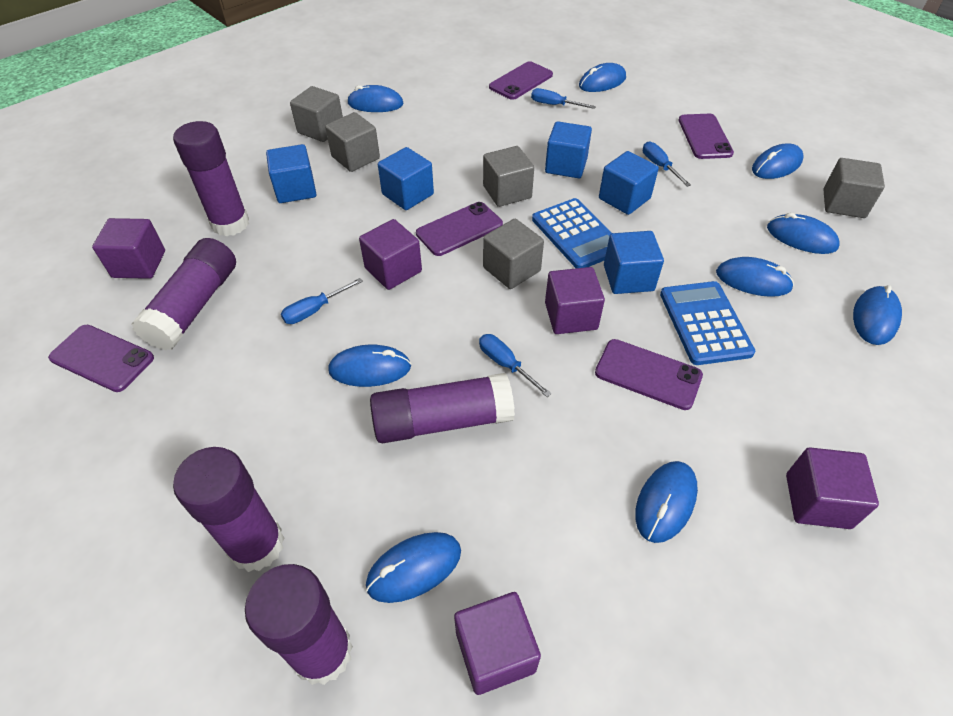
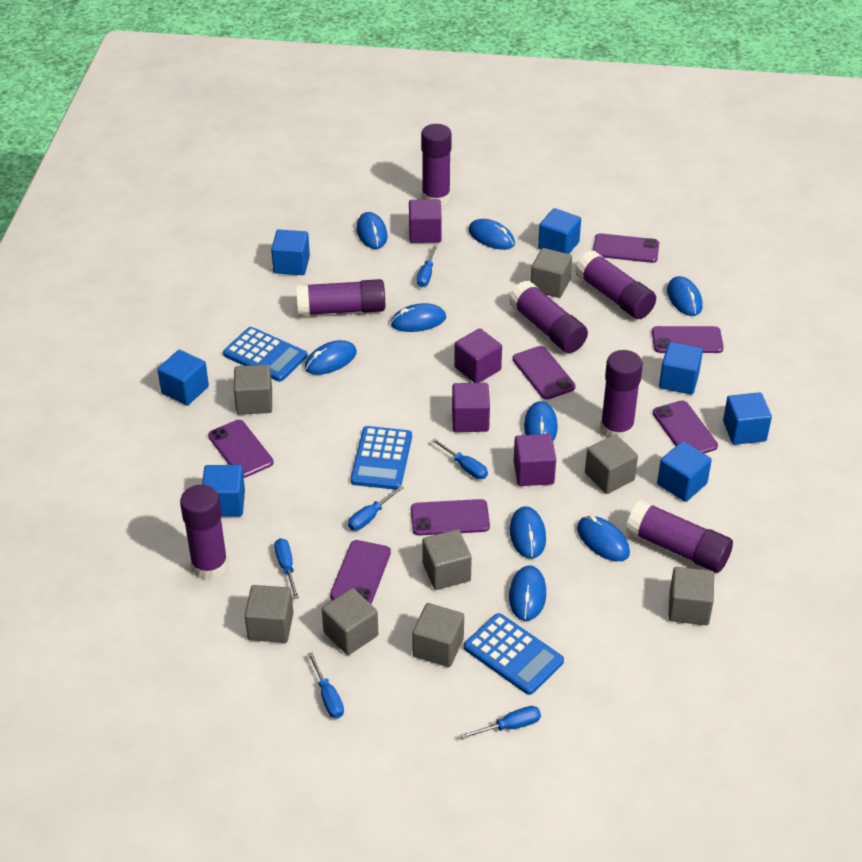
blue calculator: 2 -> 3
blue cube: 5 -> 7
blue screwdriver: 4 -> 6
grey cube: 5 -> 8
purple cube: 5 -> 4
purple glue stick: 5 -> 7
purple phone: 5 -> 7

